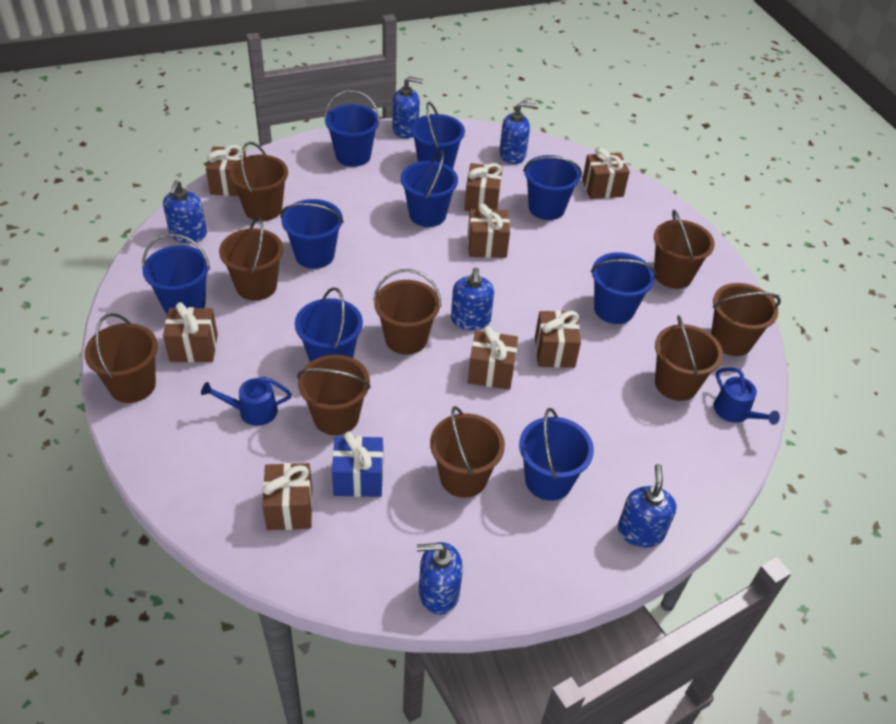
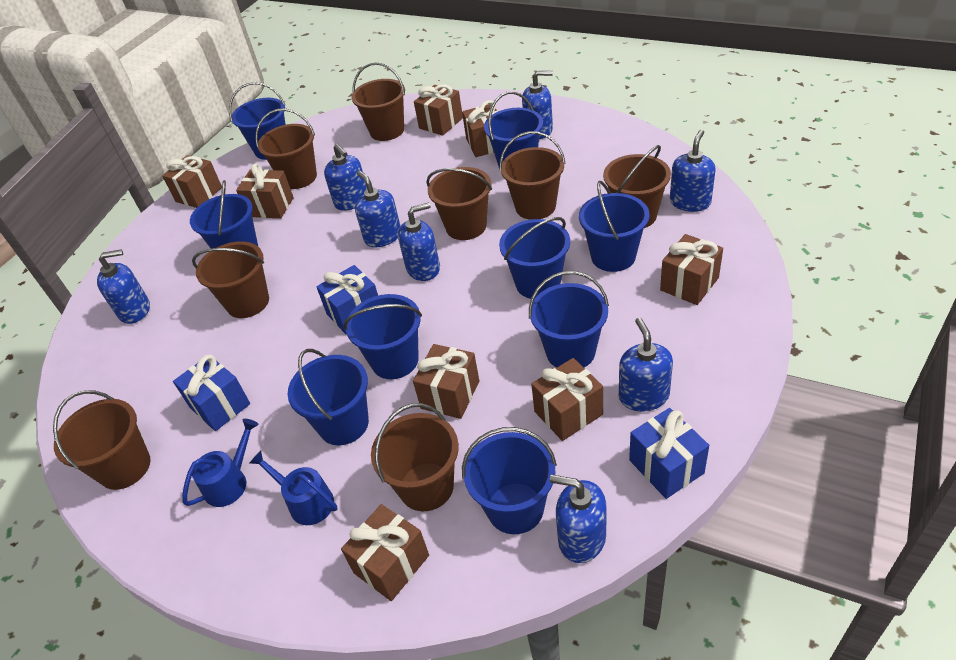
blue gift: 1 -> 3
blue soap dispenser: 6 -> 8
brown bucket: 9 -> 8

